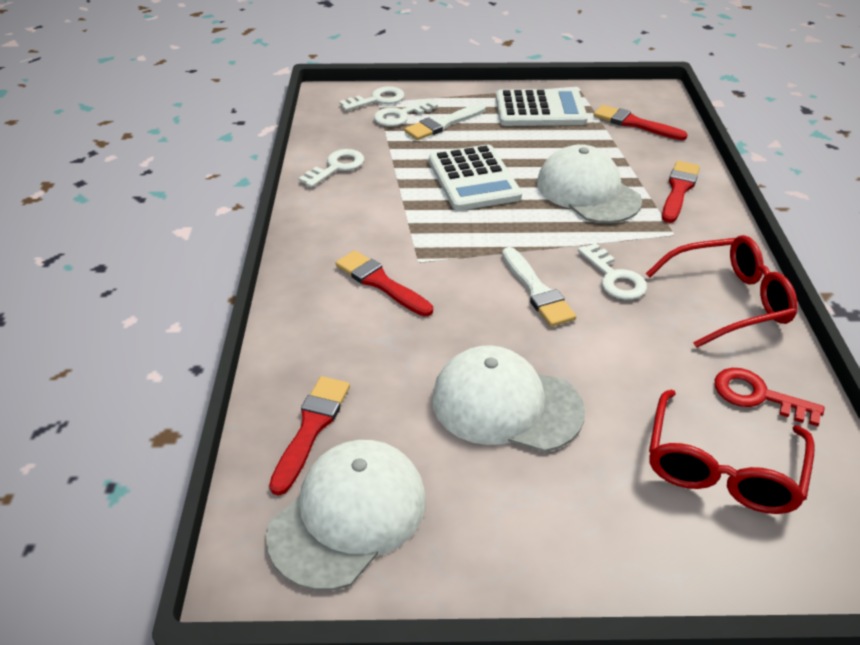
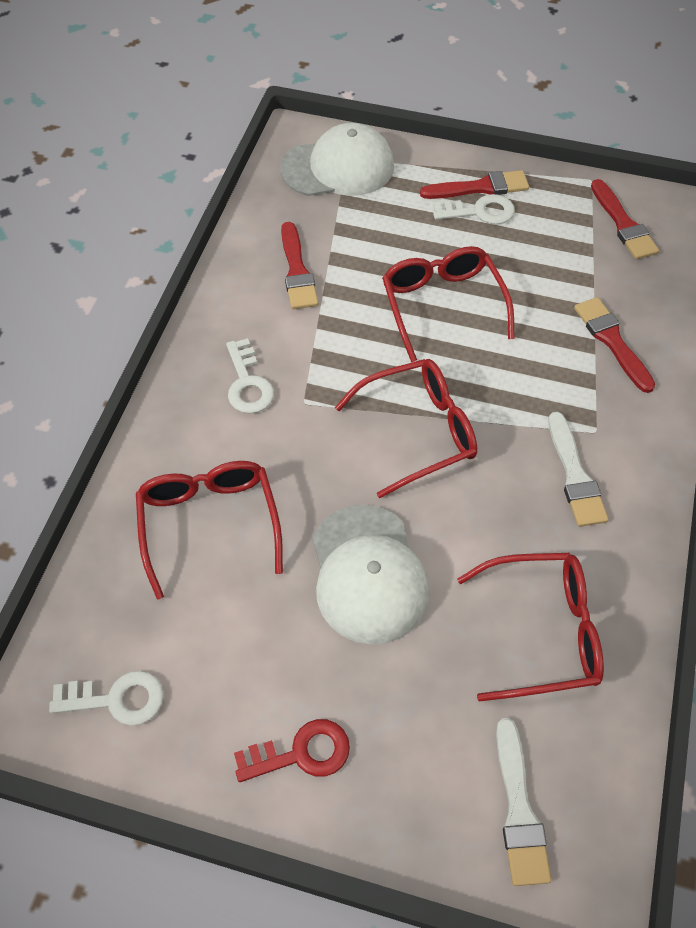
red glasses: 2 -> 4
white calculator: 2 -> 0
white cap: 3 -> 2
white key: 4 -> 3

